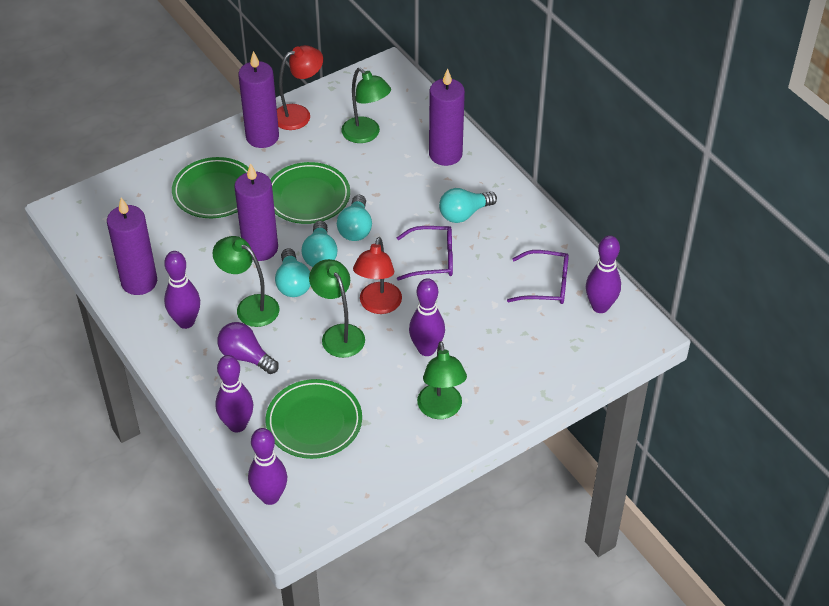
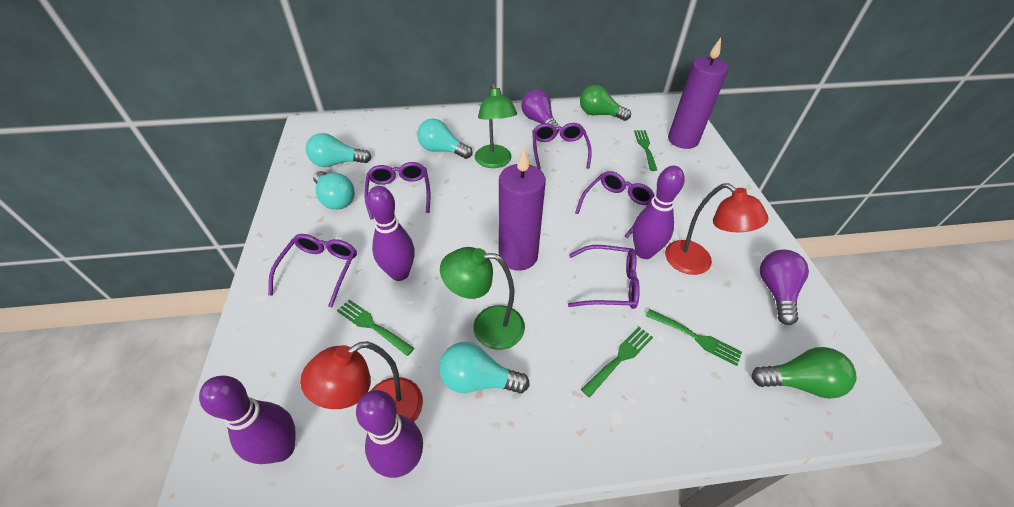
green fork: 0 -> 4
green lamp: 4 -> 2
green light bulb: 0 -> 2
green plate: 3 -> 0
purple bowling pin: 5 -> 4
purple candle: 4 -> 2
purple glasses: 2 -> 5
purple light bulb: 1 -> 2

